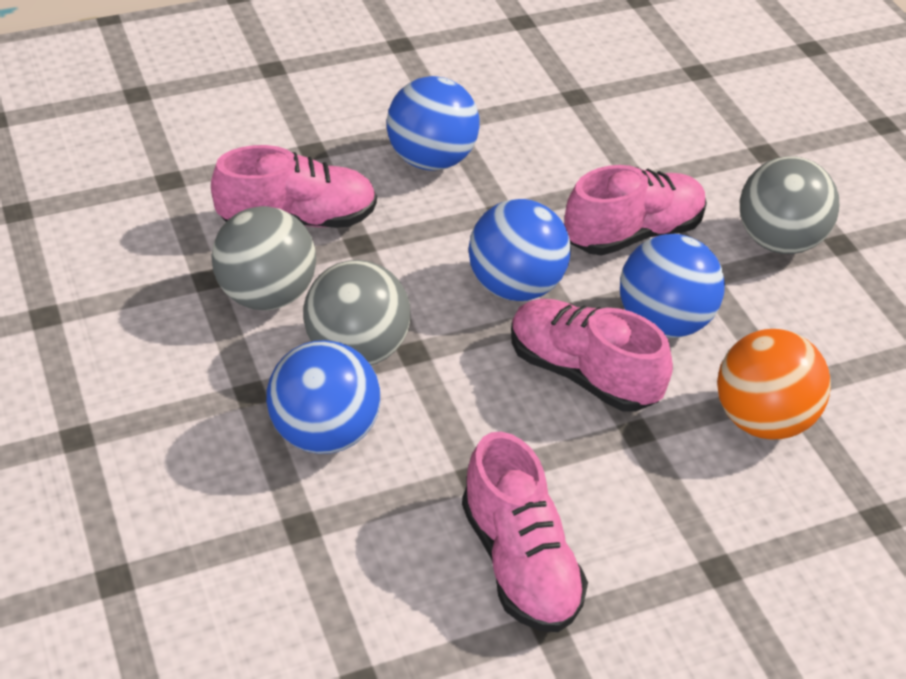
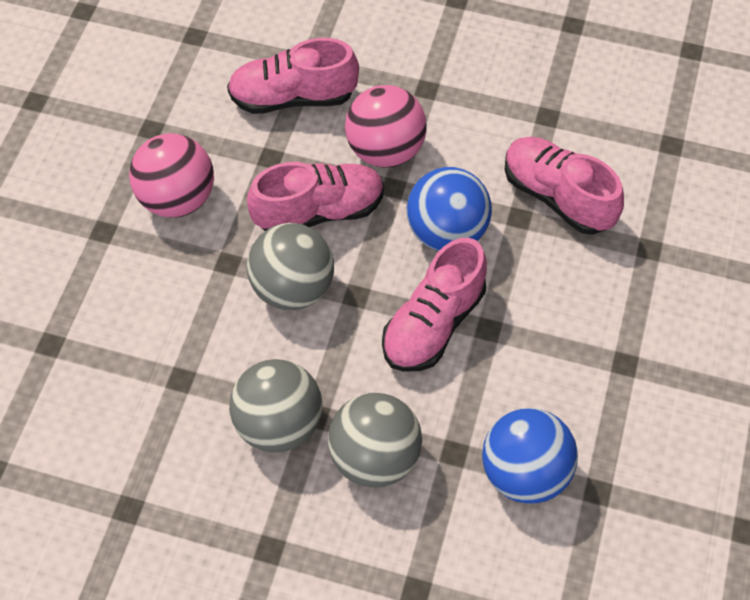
blue ball: 4 -> 2
orange ball: 1 -> 0
pink ball: 0 -> 2

